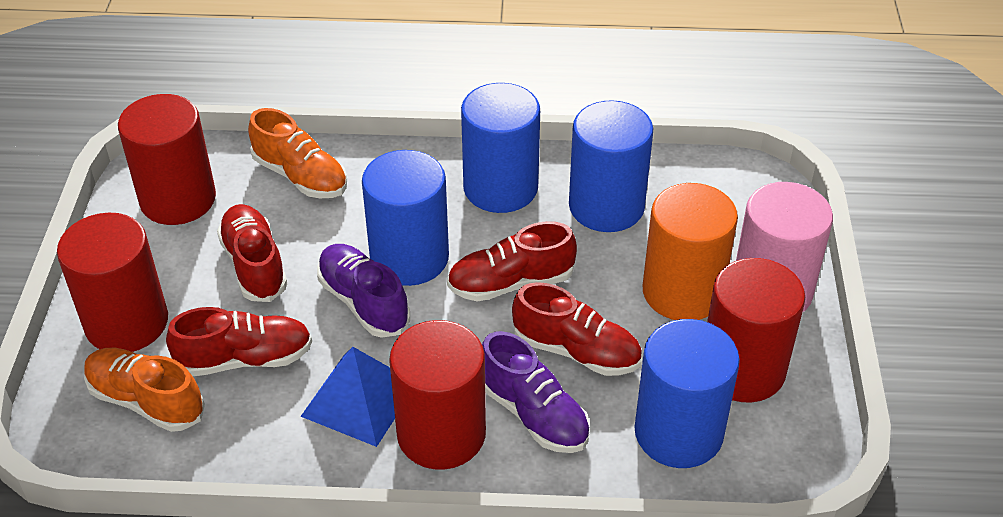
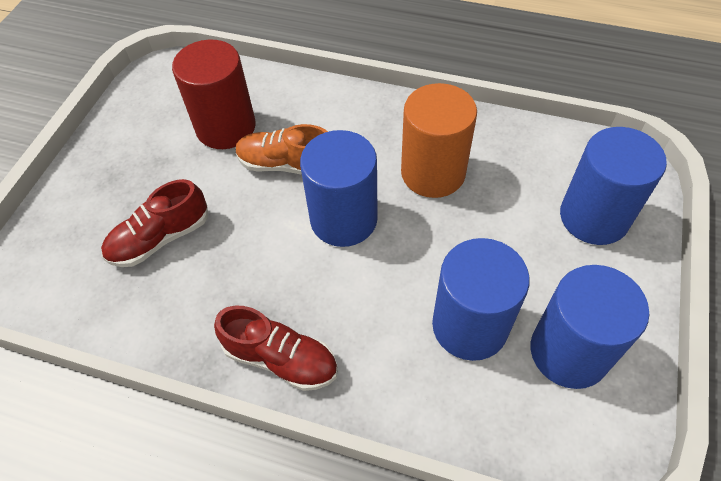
blue pyramid: 1 -> 0
orange shoe: 2 -> 1
pink cylinder: 1 -> 0
purple shoe: 2 -> 0
red cylinder: 4 -> 1
red shoe: 4 -> 2

